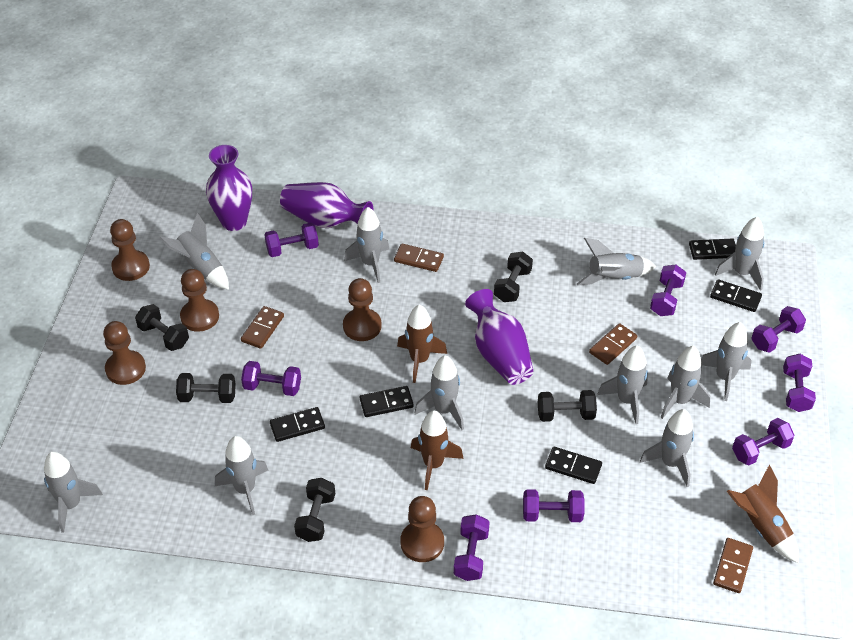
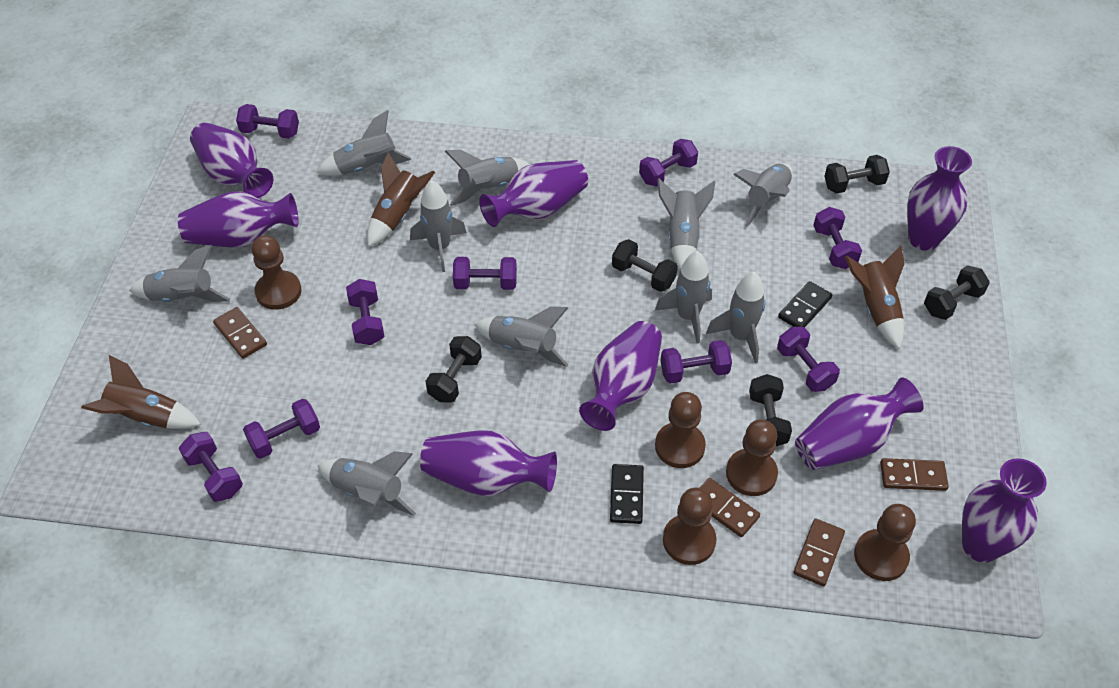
black domino: 5 -> 2
grey rocket: 11 -> 10
purple dumbbell: 8 -> 9
purple vase: 3 -> 8

